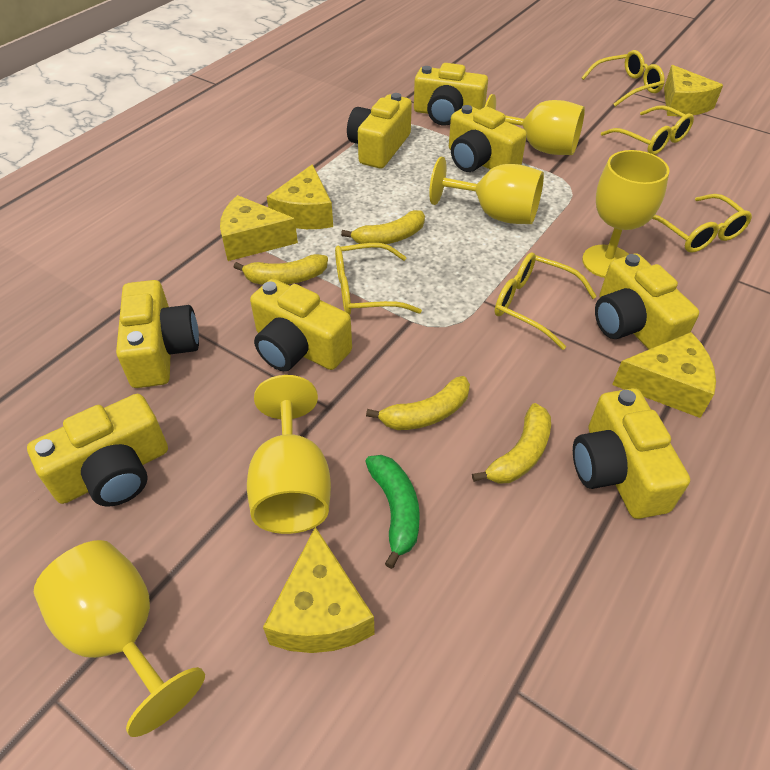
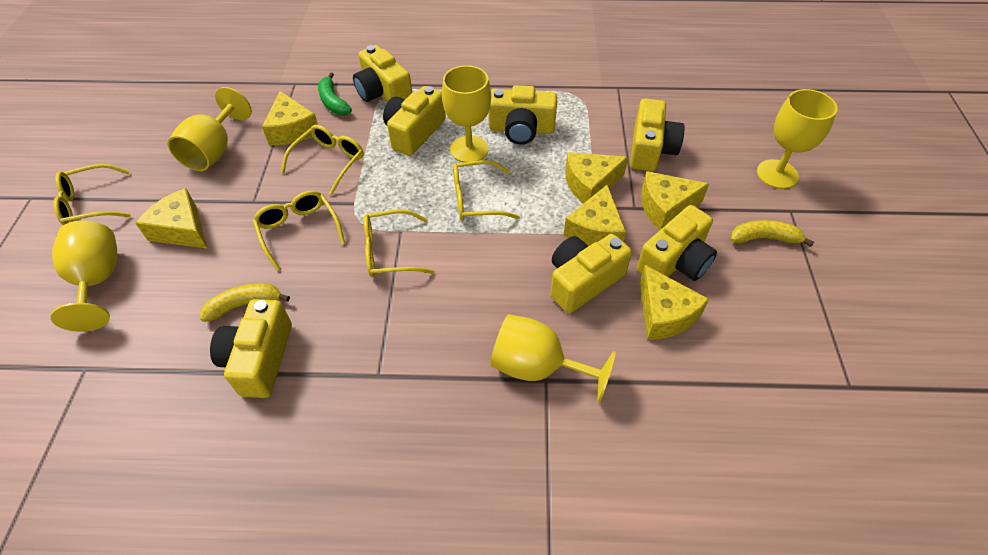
yellow banana: 4 -> 2
yellow camera: 8 -> 7
yellow cheese: 5 -> 6

